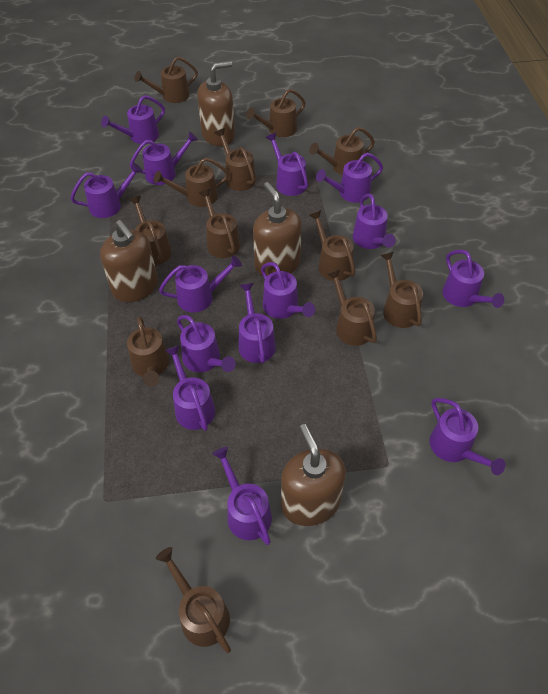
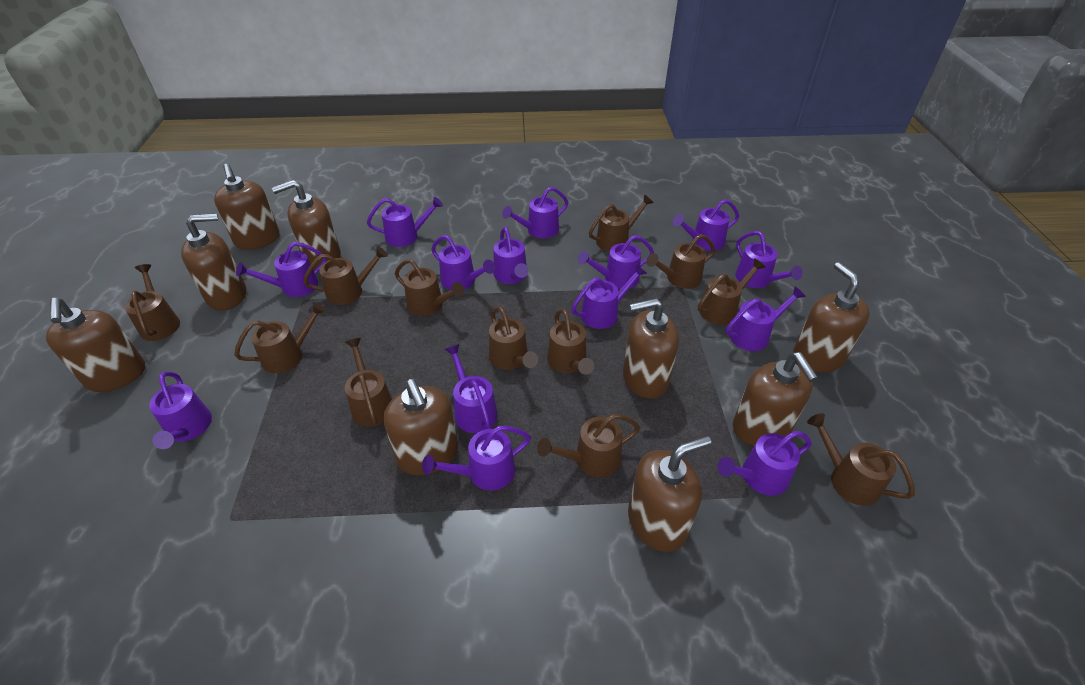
brown soap dispenser: 4 -> 9

